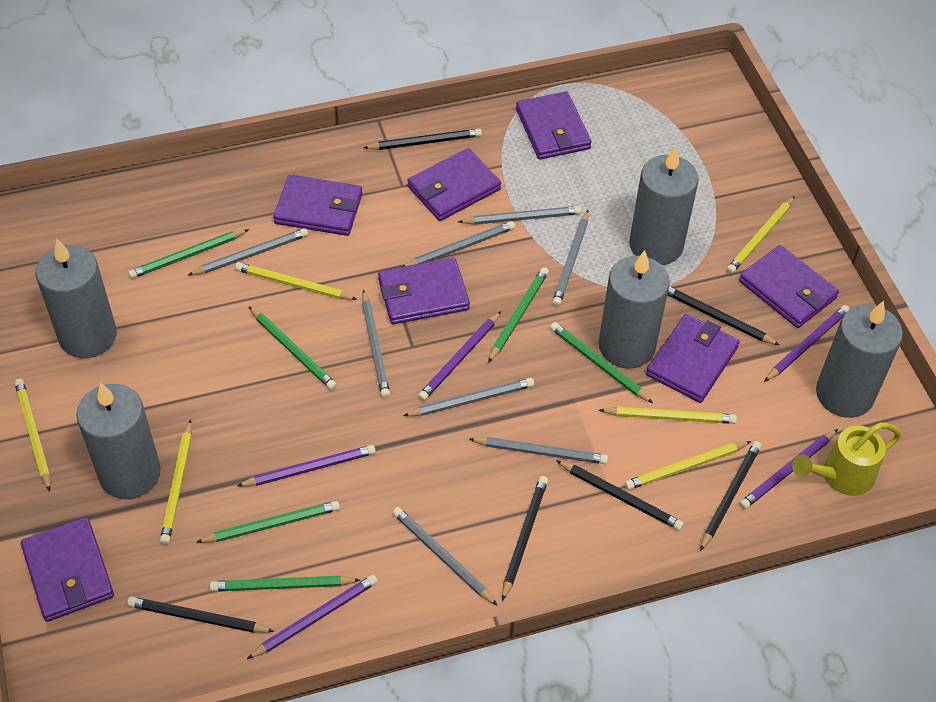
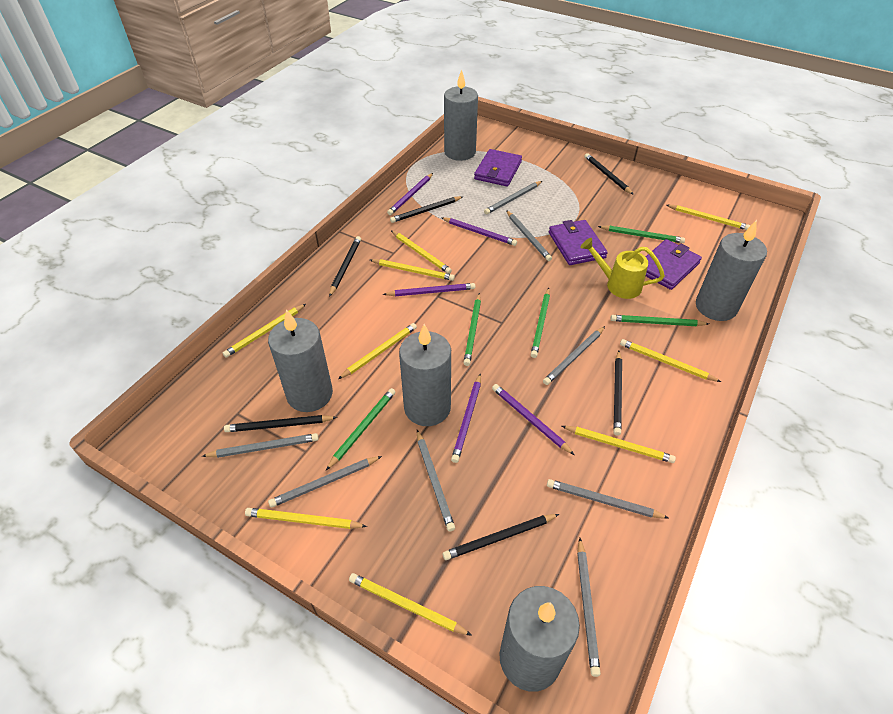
green pencil: 6 -> 5
purple wallet: 7 -> 3
yellow pencil: 6 -> 9

